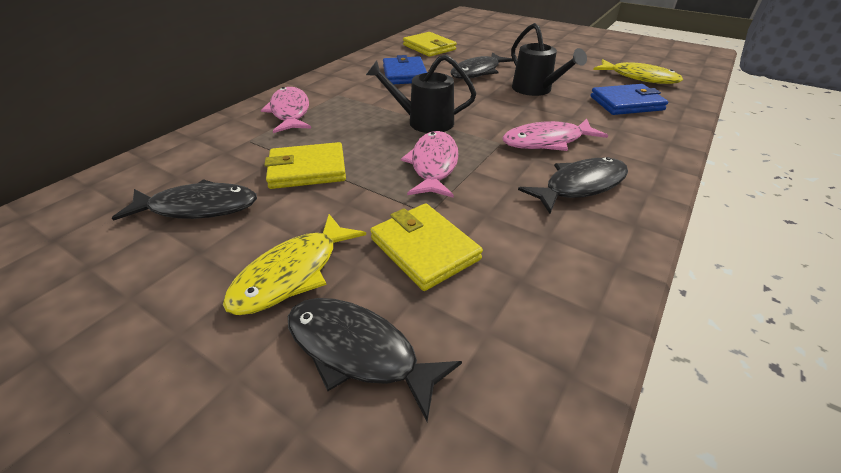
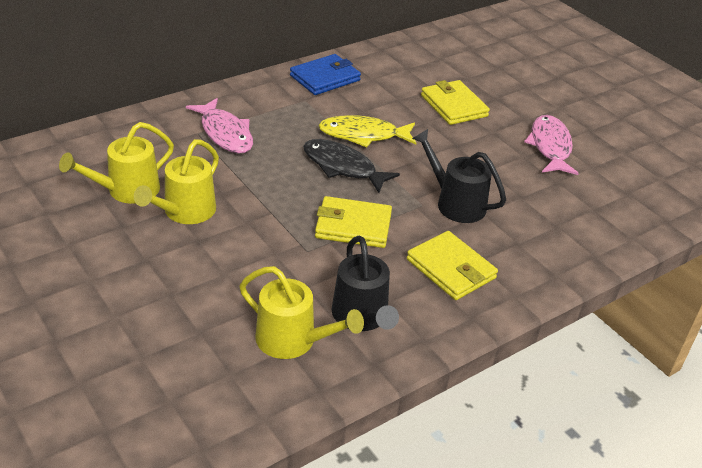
black fish: 4 -> 1
blue wallet: 2 -> 1
pink fish: 3 -> 2
yellow fish: 2 -> 1
yellow watering can: 0 -> 3

